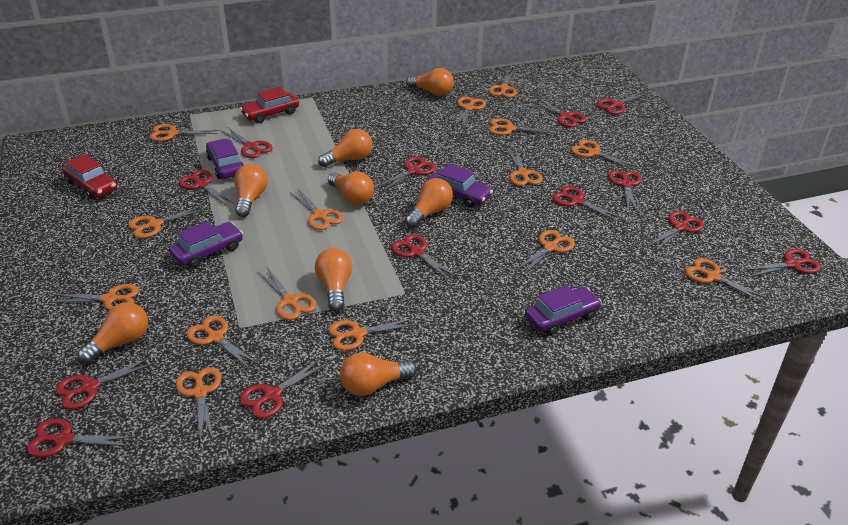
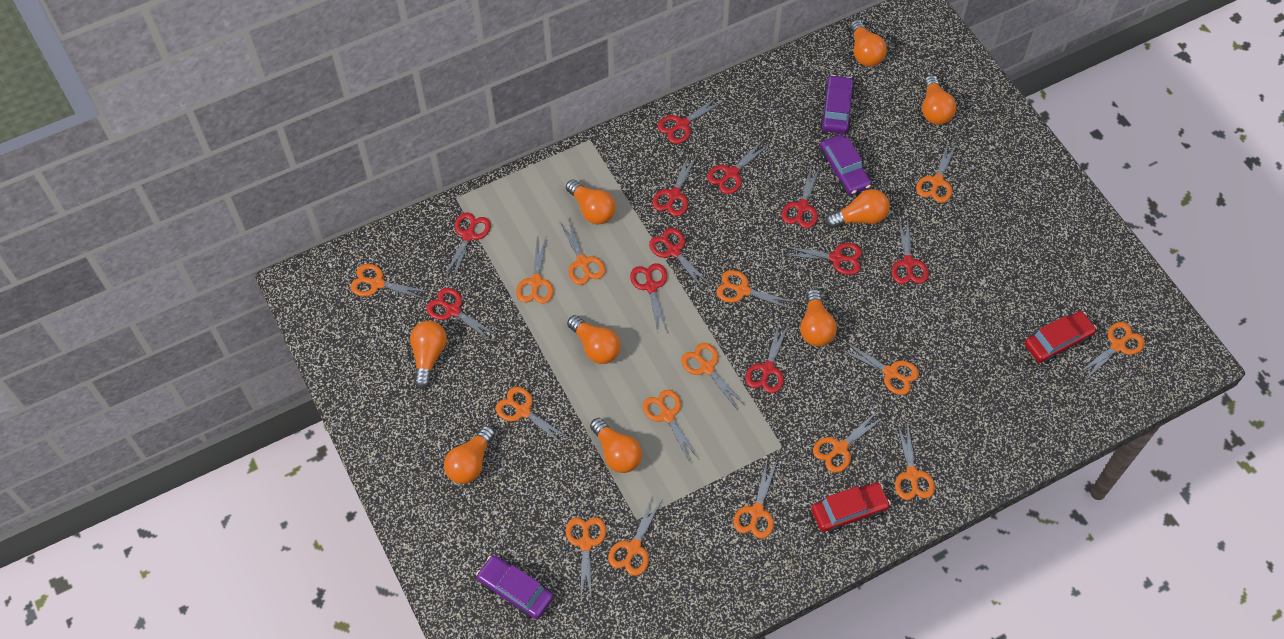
orange light bulb: 8 -> 9
purple car: 4 -> 3
red scissors: 13 -> 11

